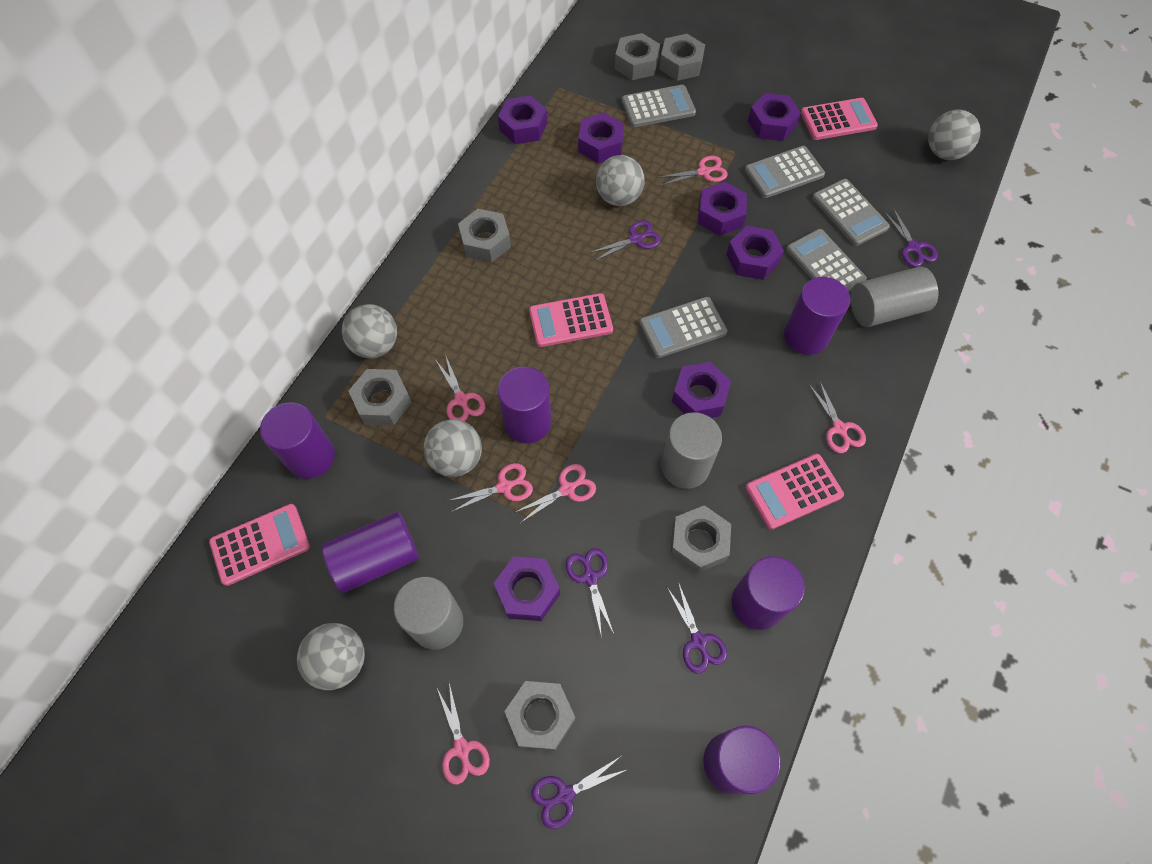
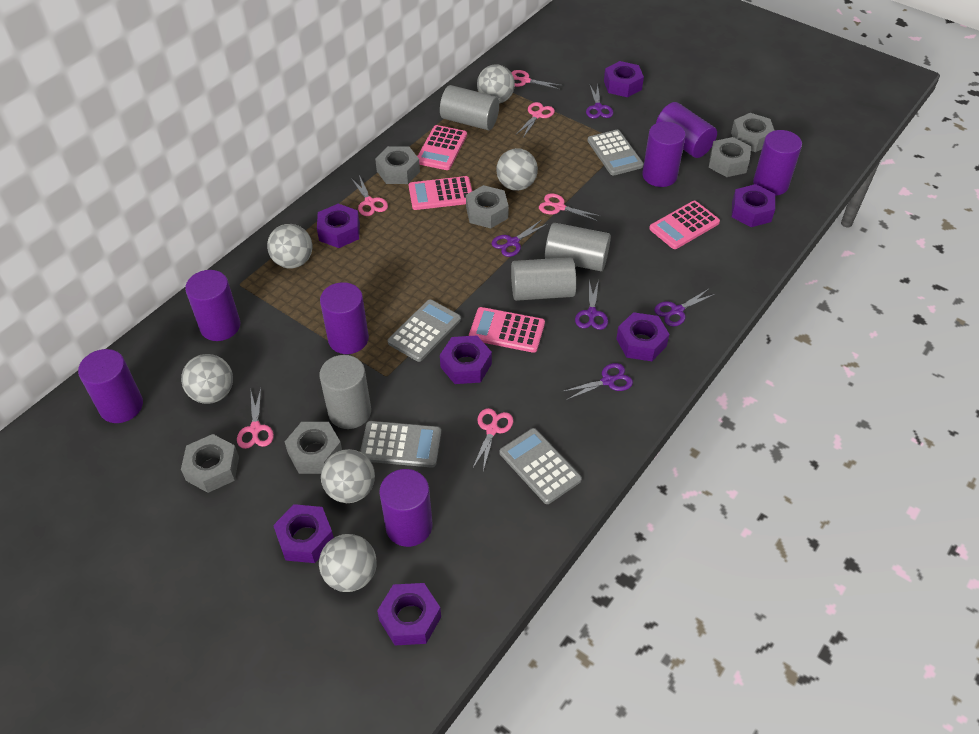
grey ball: 5 -> 6
grey calculator: 5 -> 4
grey cylinder: 3 -> 4
purple cylinder: 6 -> 7

